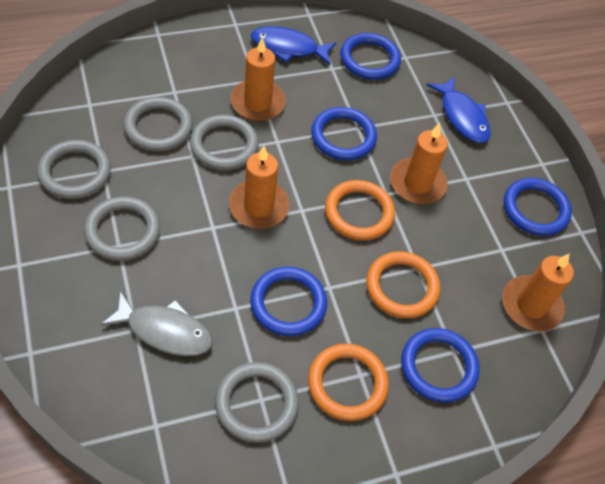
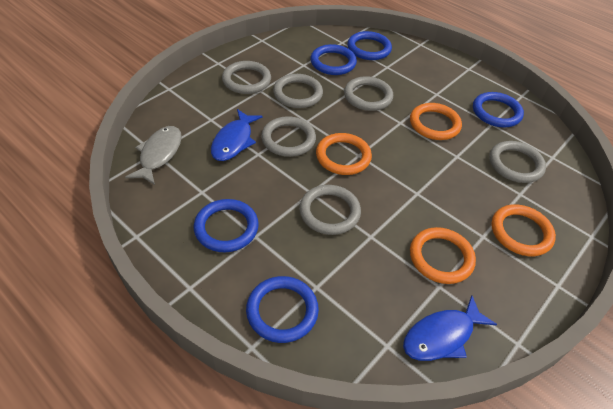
grey ring: 5 -> 6
orange candle: 4 -> 0
orange ring: 3 -> 4

